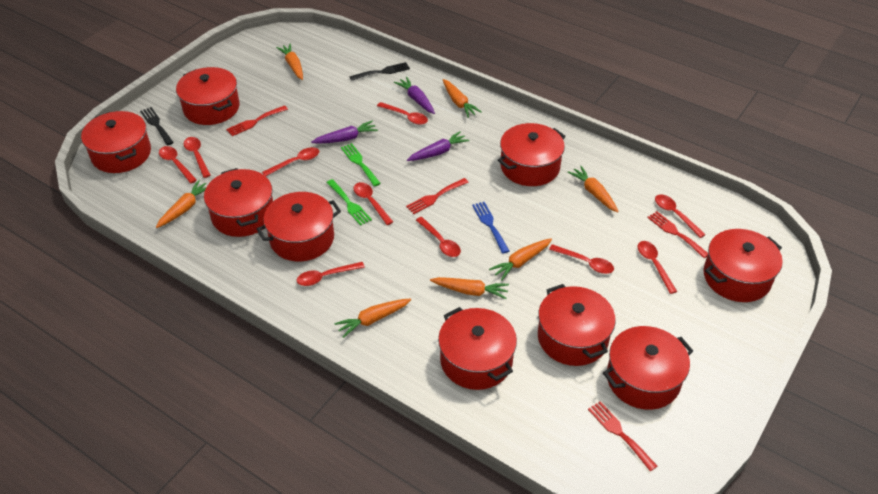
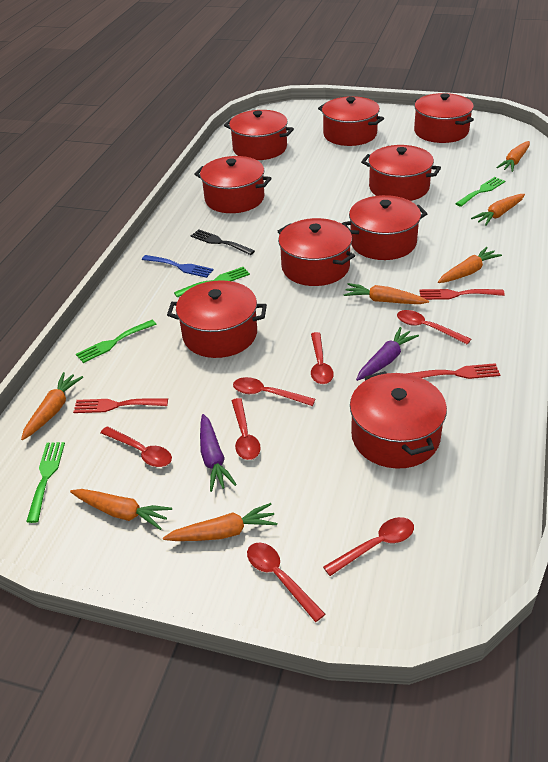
black fork: 2 -> 1
green fork: 2 -> 4
purple carrot: 3 -> 2
red fork: 4 -> 3
red spoon: 10 -> 7

